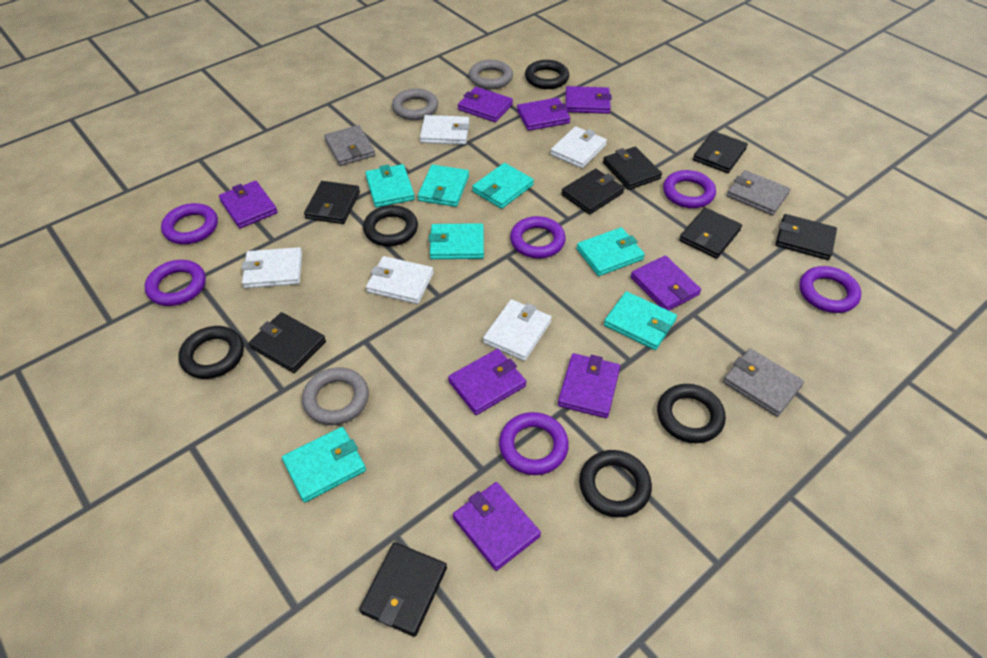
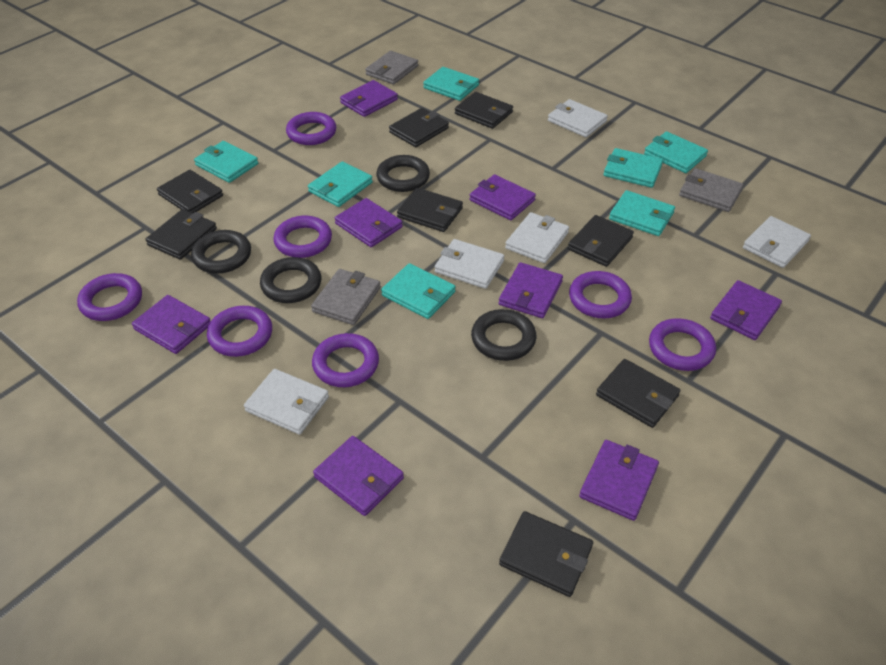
black ring: 5 -> 4
grey ring: 3 -> 0
purple ring: 6 -> 7

